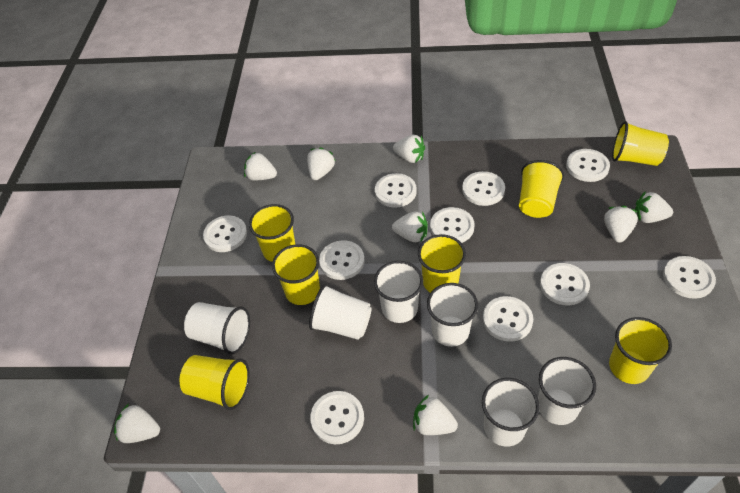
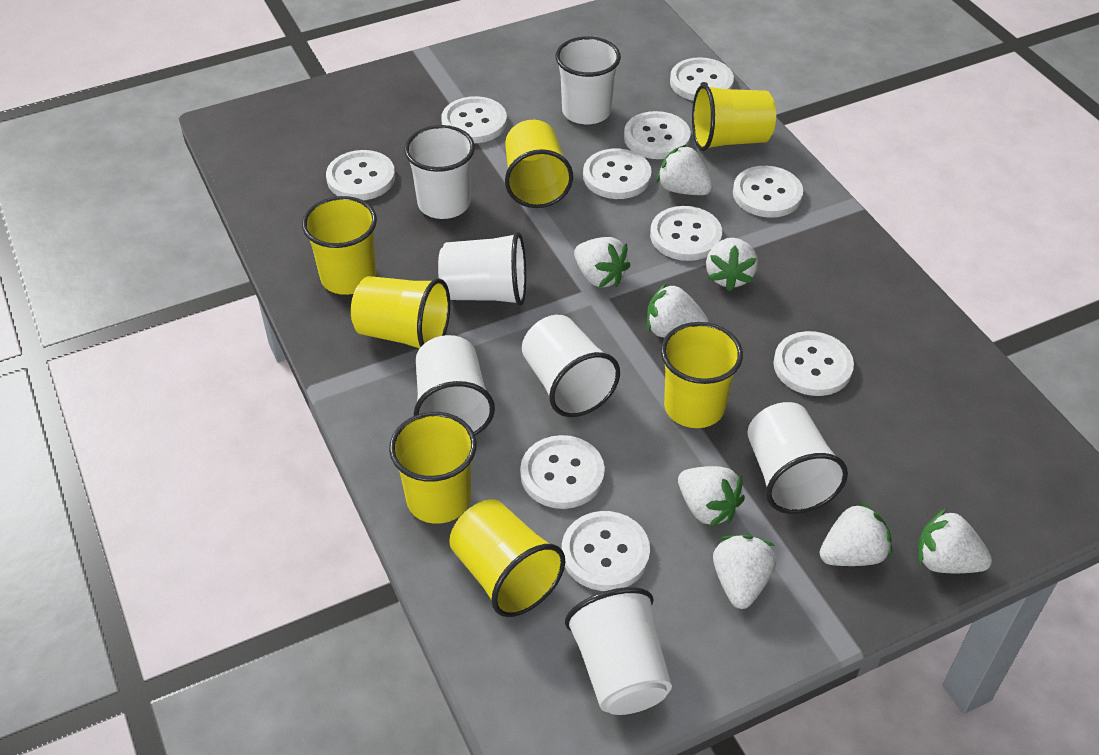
white cup: 6 -> 7

